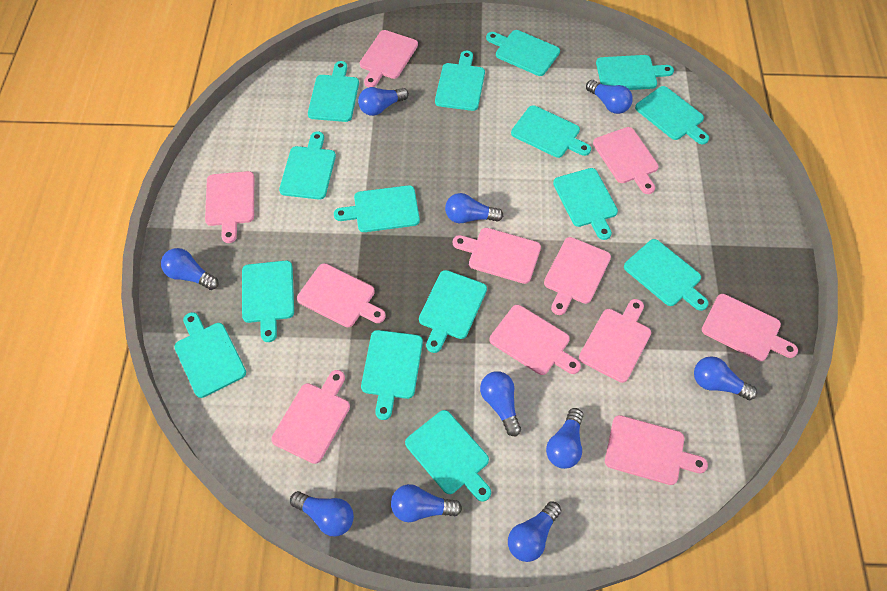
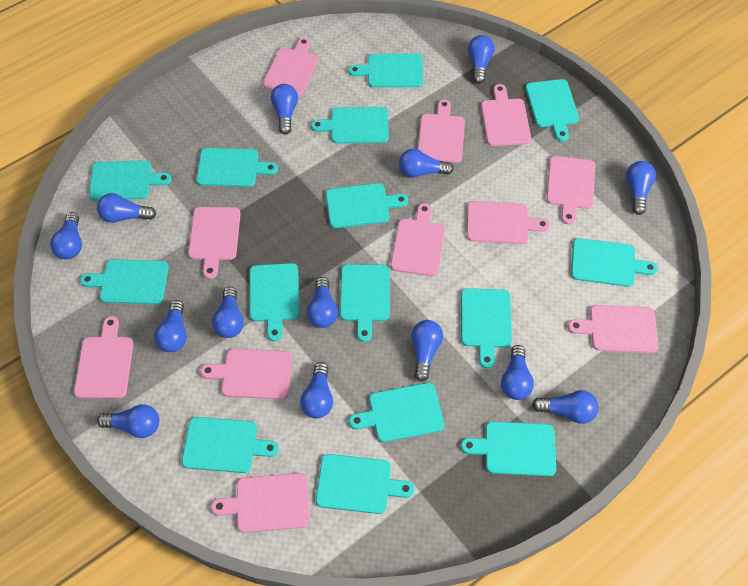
blue light bulb: 10 -> 14

